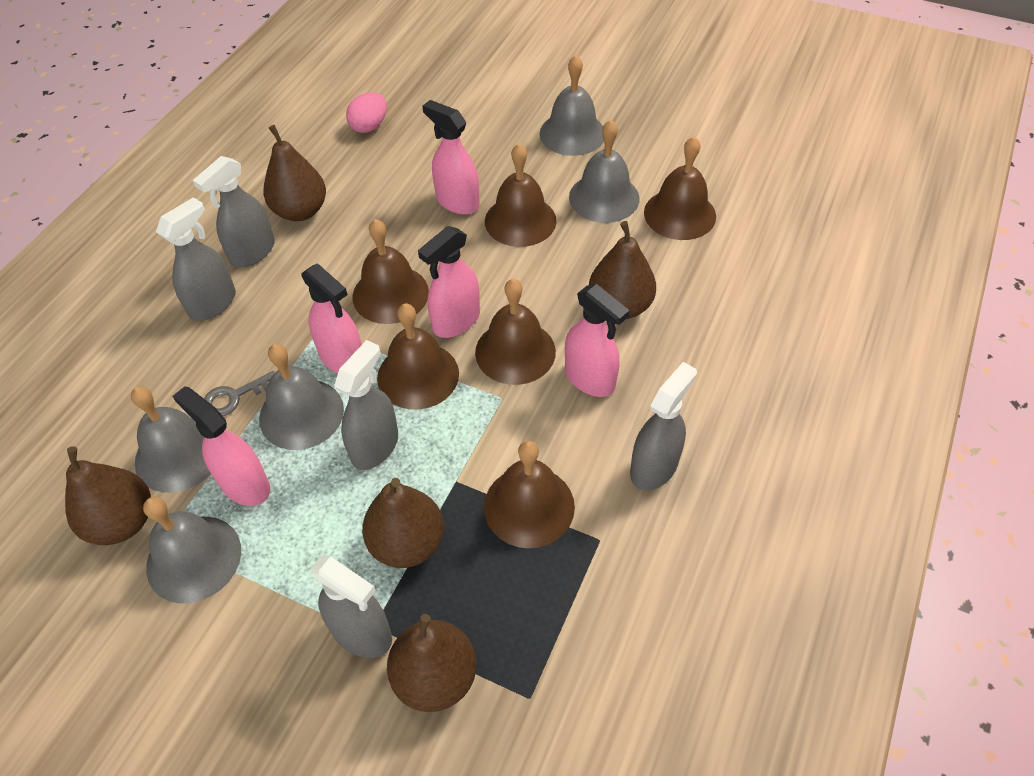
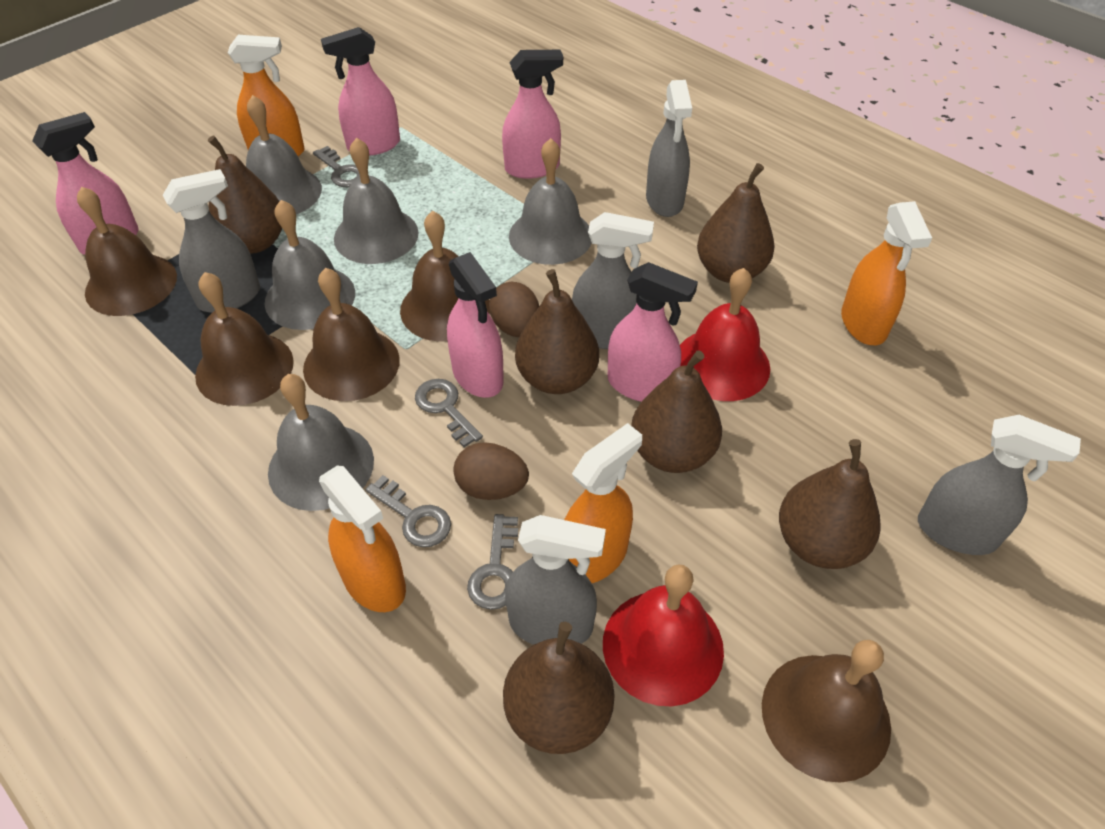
brown bell: 6 -> 5
brown egg: 0 -> 2
brown pear: 5 -> 6
grey key: 1 -> 4
orange spray bottle: 0 -> 4
pink egg: 1 -> 0
red bell: 0 -> 2

